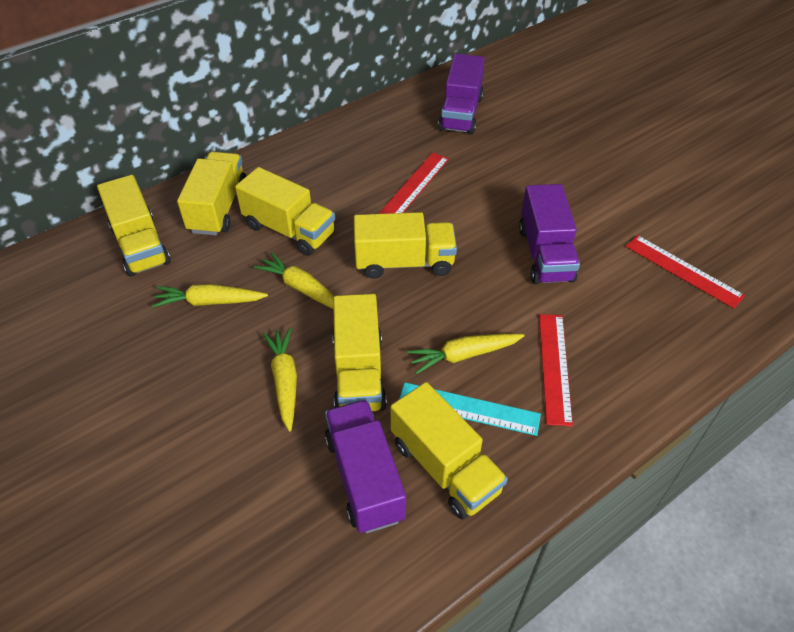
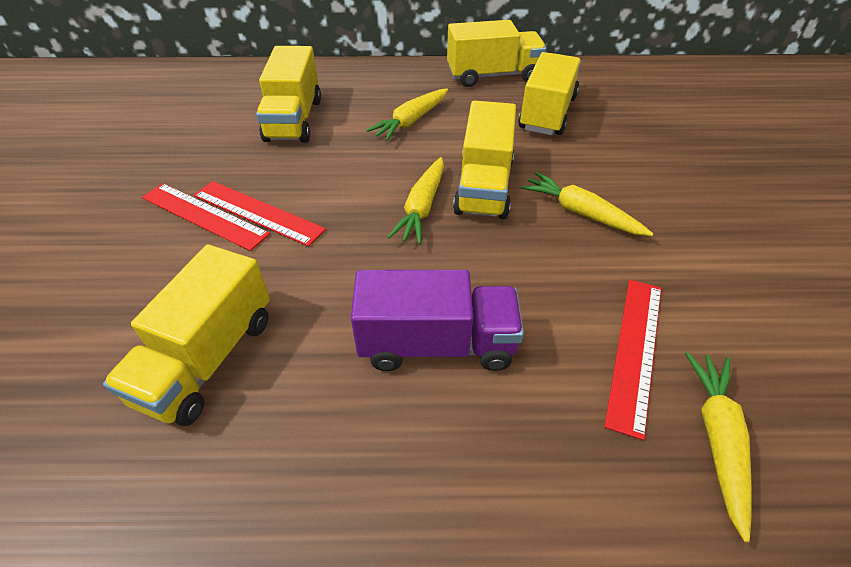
purple truck: 3 -> 1
turquoise ruler: 1 -> 0
yellow truck: 6 -> 5

